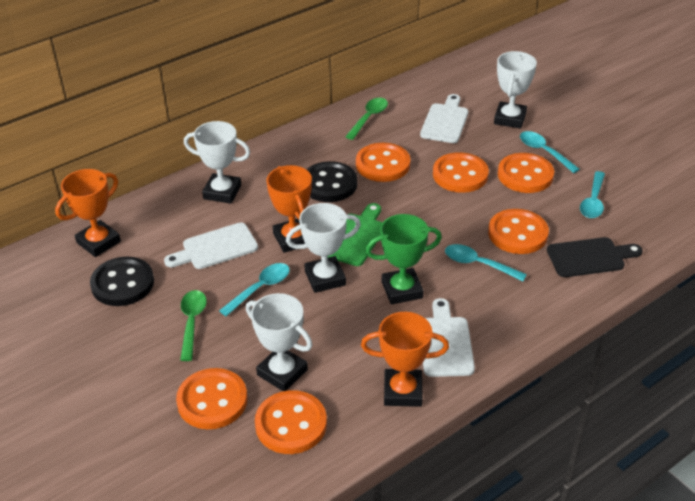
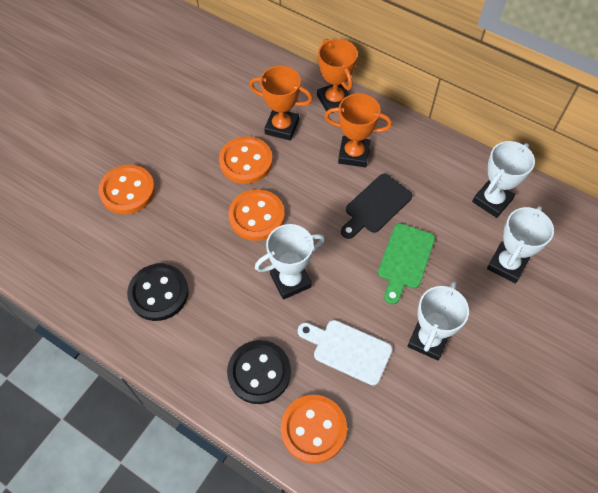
green spoon: 2 -> 0
green trophy: 1 -> 0
orange button: 6 -> 4
turquoise spoon: 4 -> 0
white cutting board: 3 -> 1

